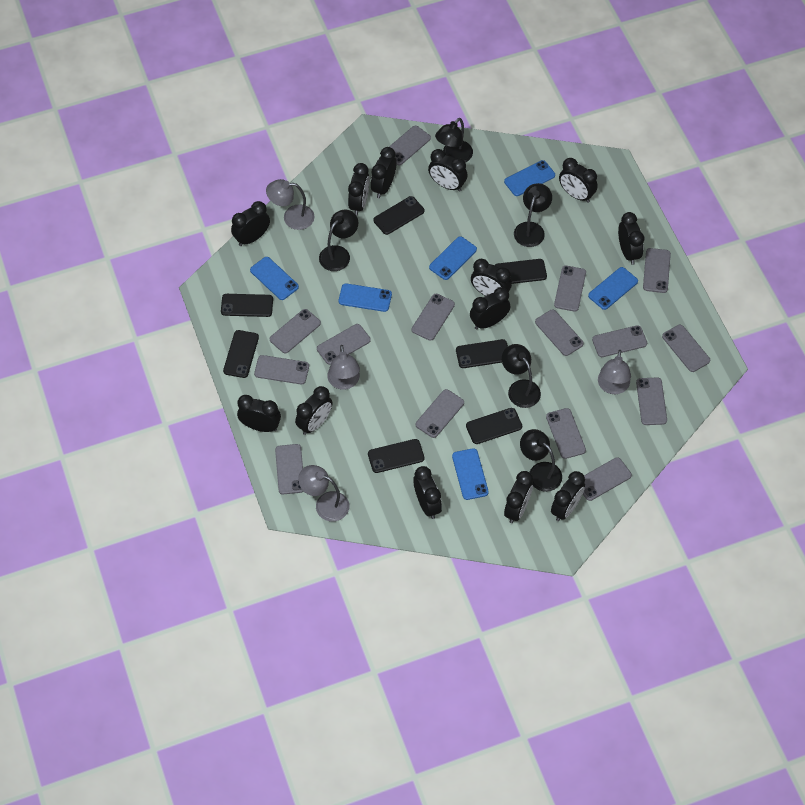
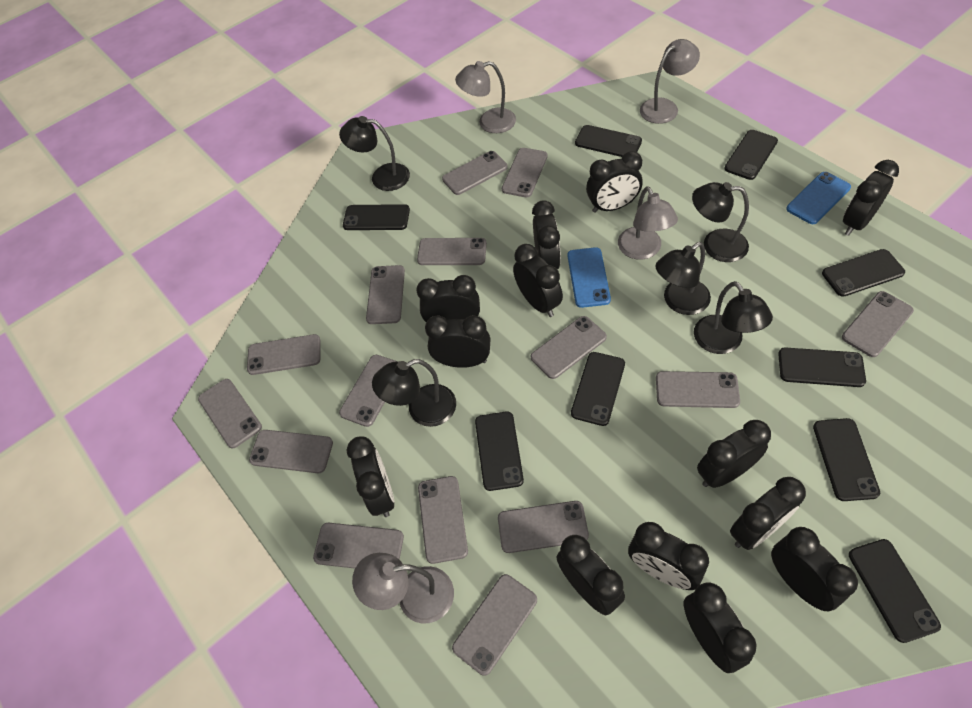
black phone: 7 -> 9
blue phone: 6 -> 2

